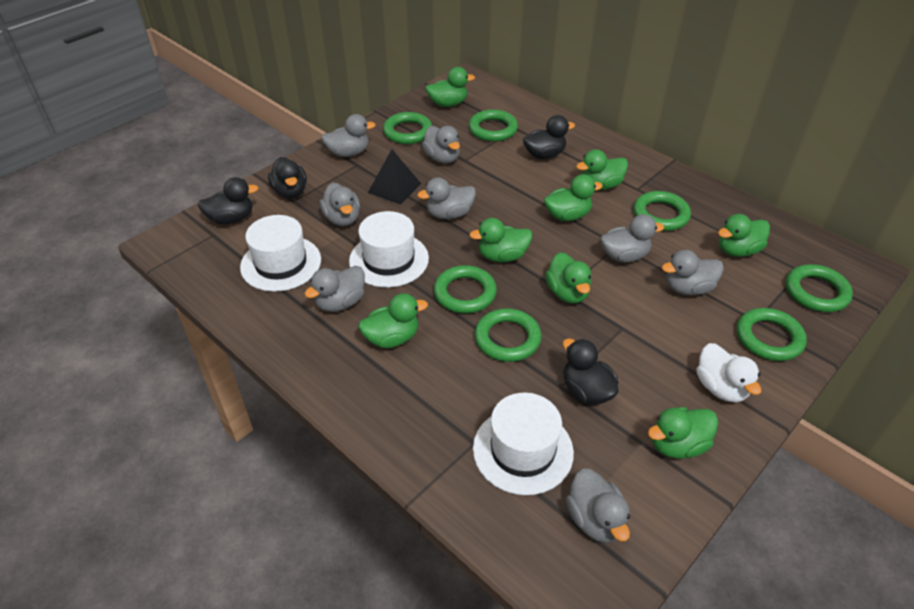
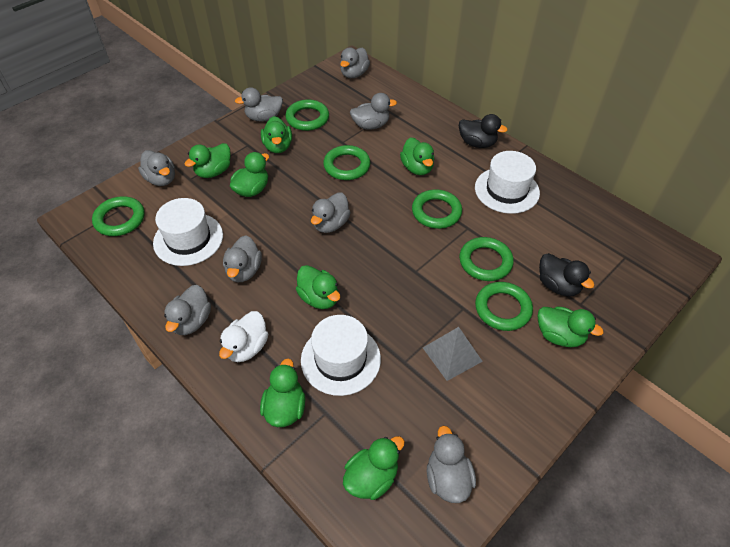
black duck: 4 -> 2
black pyramid: 1 -> 0
green ring: 7 -> 6
grey pyramid: 0 -> 1

